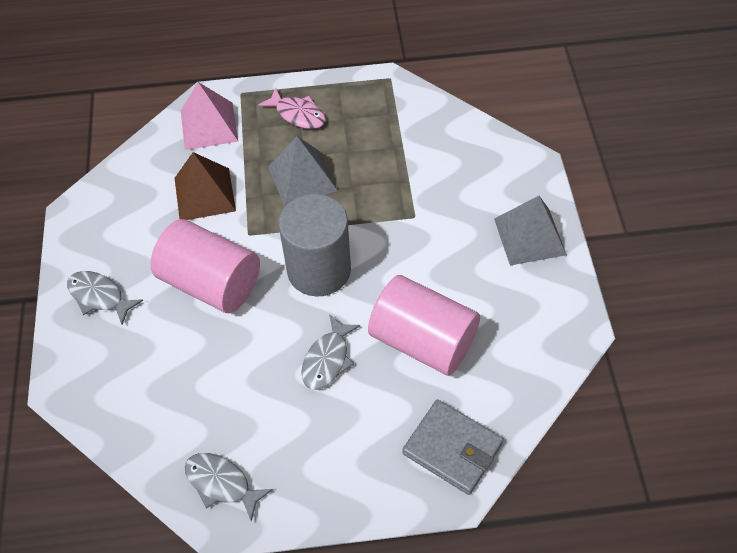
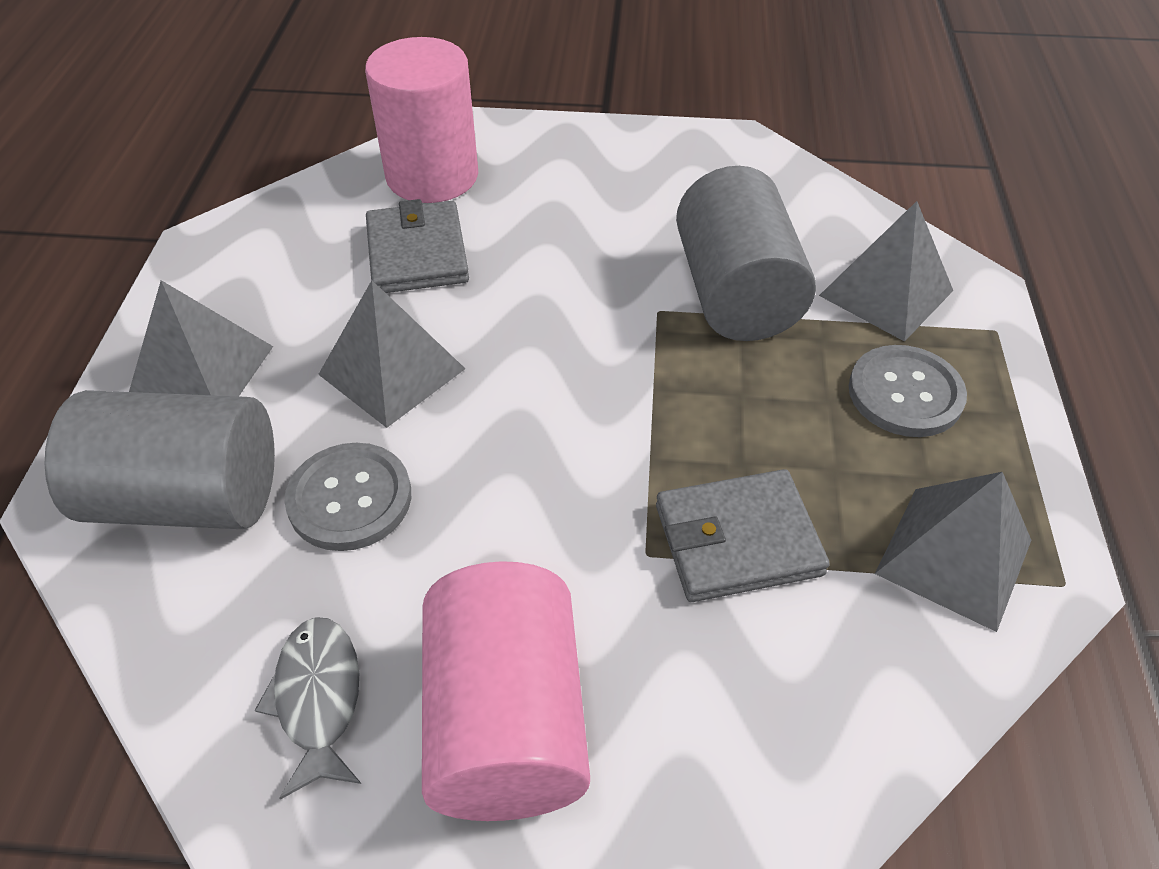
brown pyramid: 1 -> 0
grey button: 0 -> 2
grey cylinder: 1 -> 2
grey fish: 3 -> 1
grey pyramid: 2 -> 4
grey wallet: 1 -> 2
pink fish: 1 -> 0
pink pyramid: 1 -> 0

